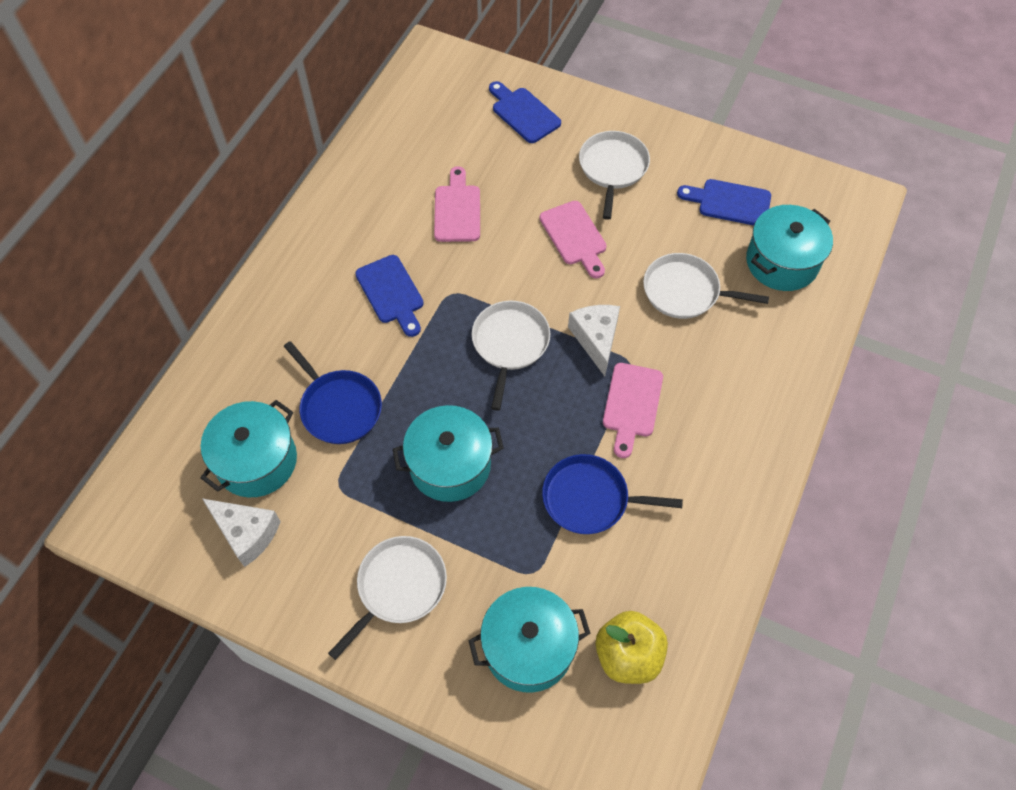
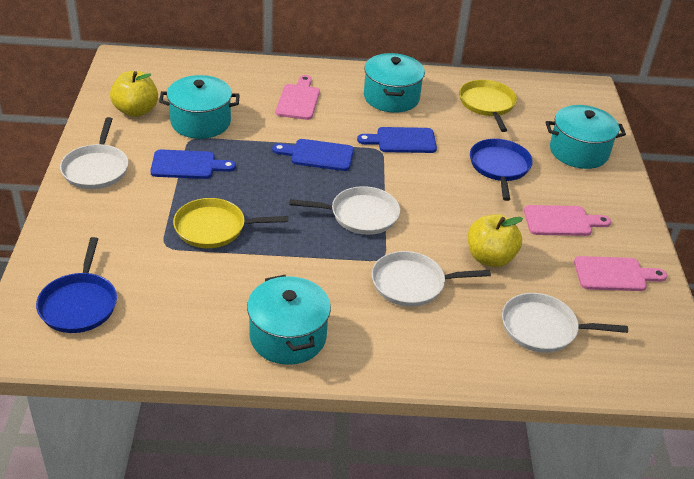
white cheese: 2 -> 0
yellow apple: 1 -> 2
yellow pan: 0 -> 2

